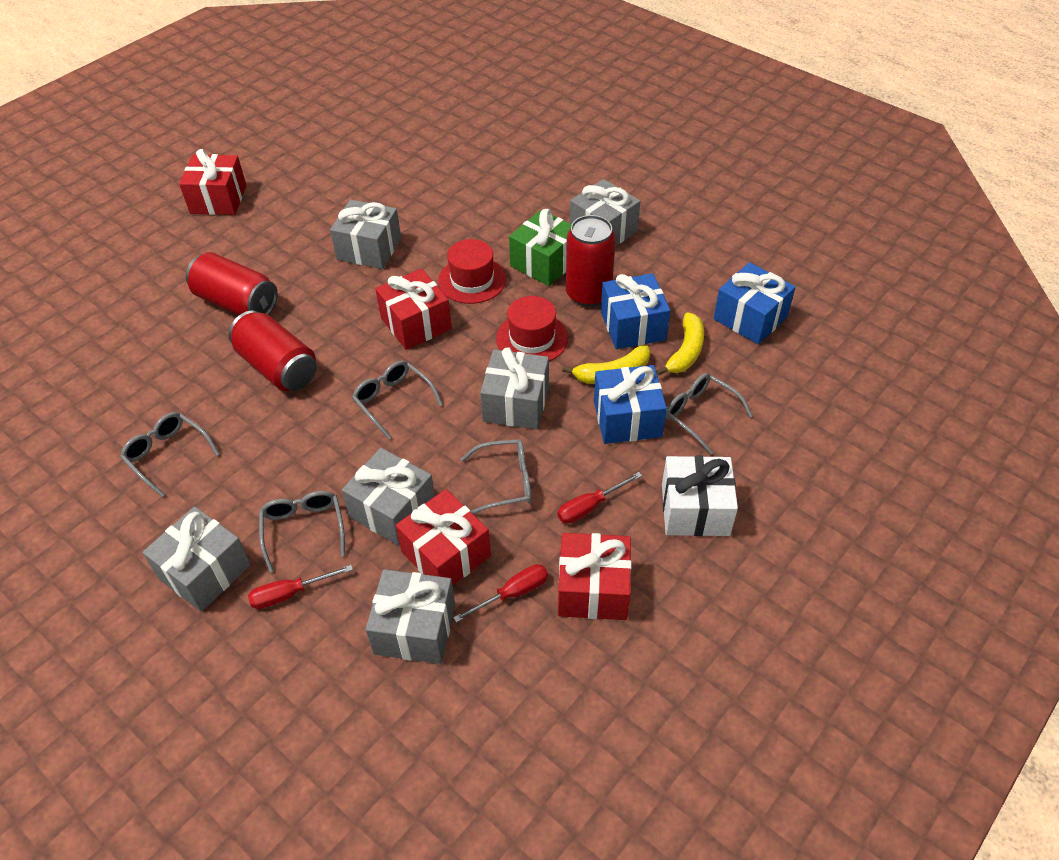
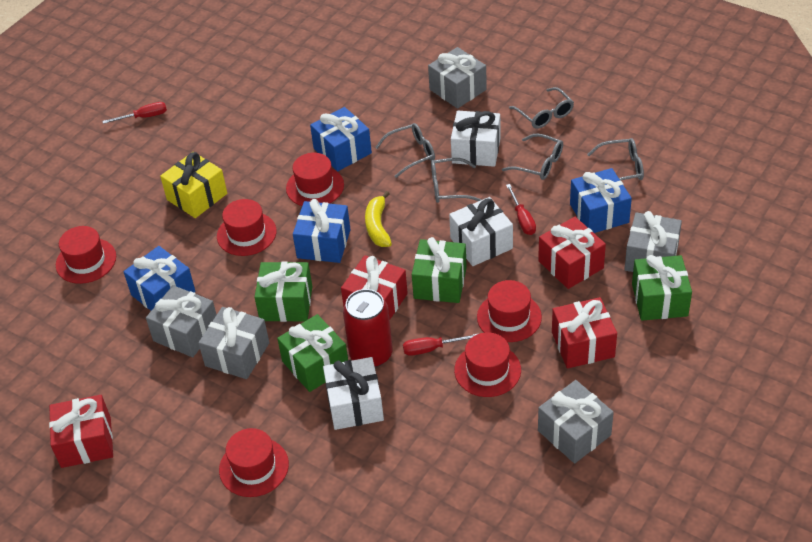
blue gift: 3 -> 4
green gift: 1 -> 4
grey gift: 6 -> 5
red can: 3 -> 1
red hat: 2 -> 6
white gift: 1 -> 3
yellow banana: 2 -> 1
yellow gift: 0 -> 1

